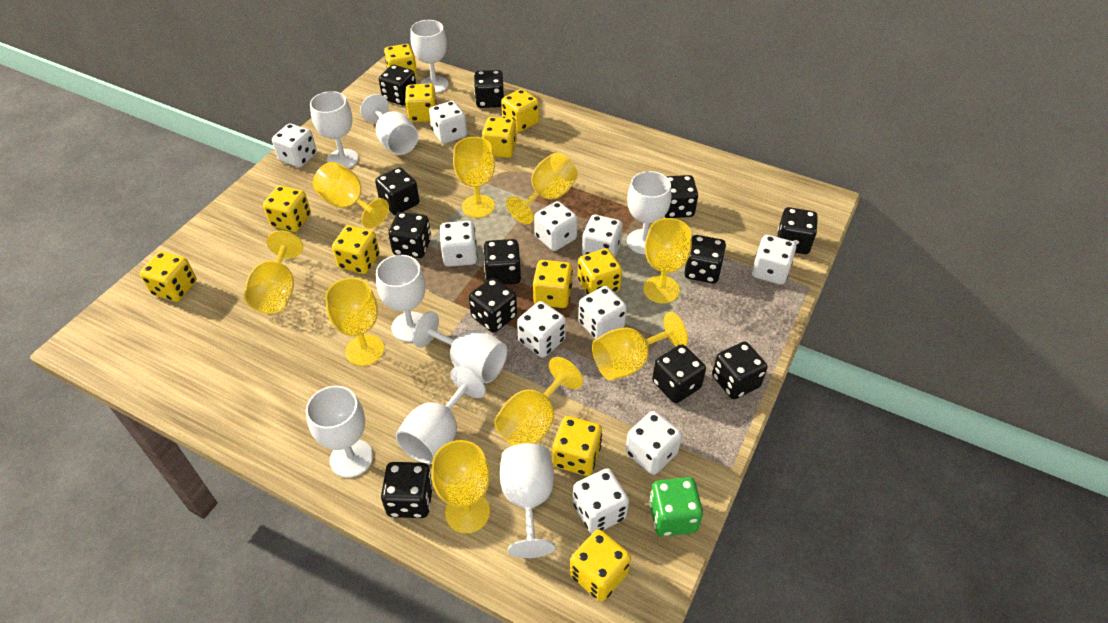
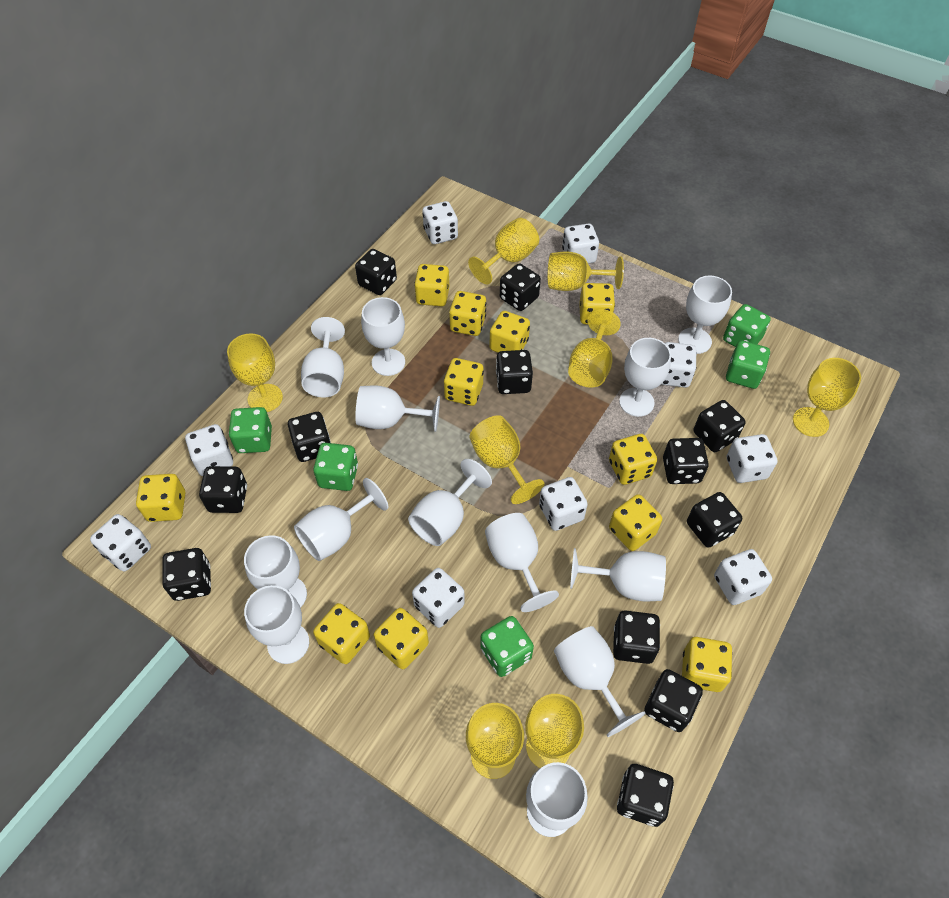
green dice: 1 -> 5
white dice: 10 -> 9
white goblet: 9 -> 13
yellow goblet: 9 -> 8

